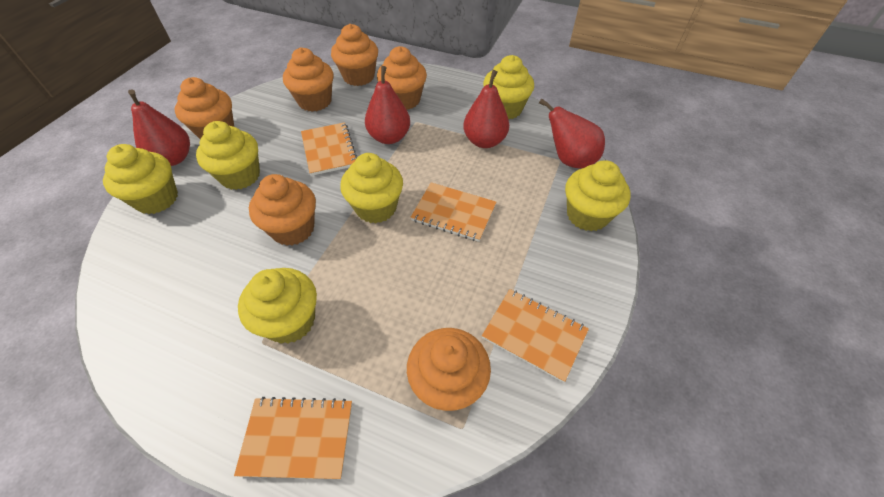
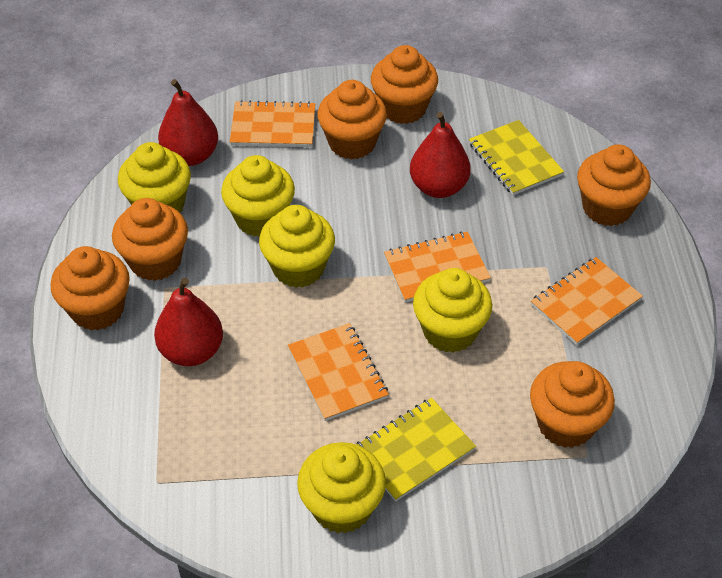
red pear: 4 -> 3
yellow cupcake: 6 -> 5
yellow notebook: 0 -> 2

